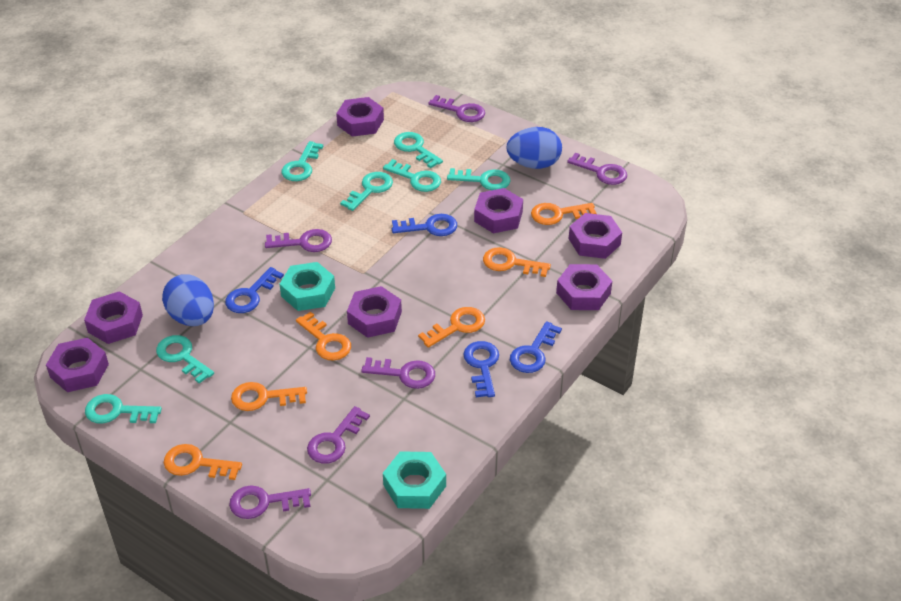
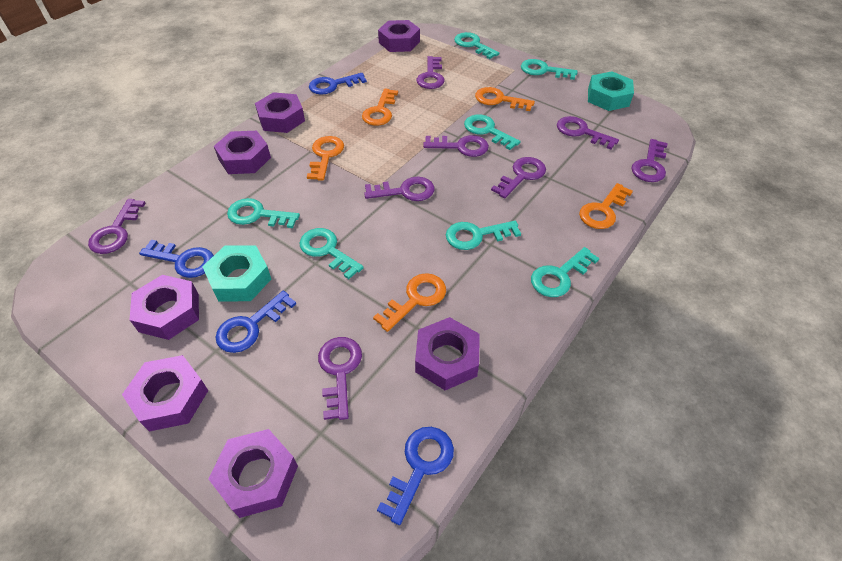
blue egg: 2 -> 0
orange key: 6 -> 5
purple key: 6 -> 8

